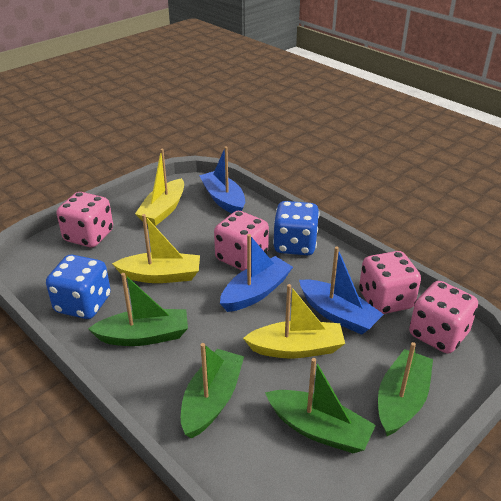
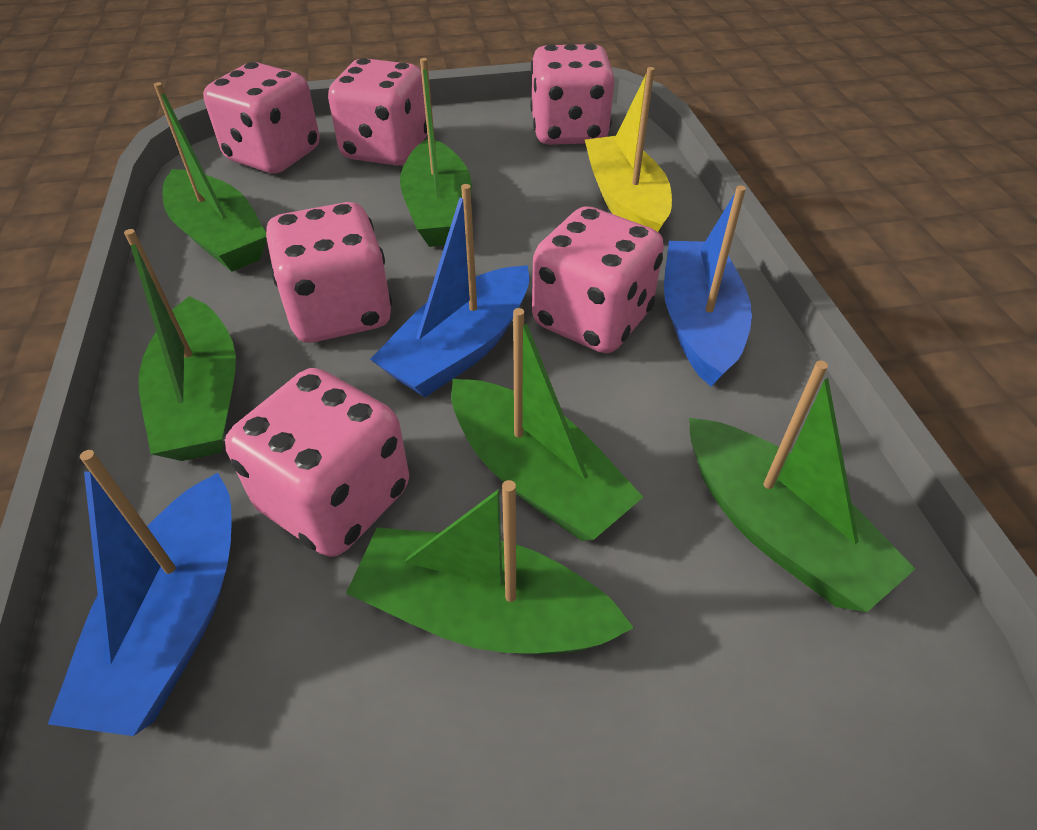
blue dice: 2 -> 0
green boat: 4 -> 6
pink dice: 4 -> 6
yellow boat: 3 -> 1

